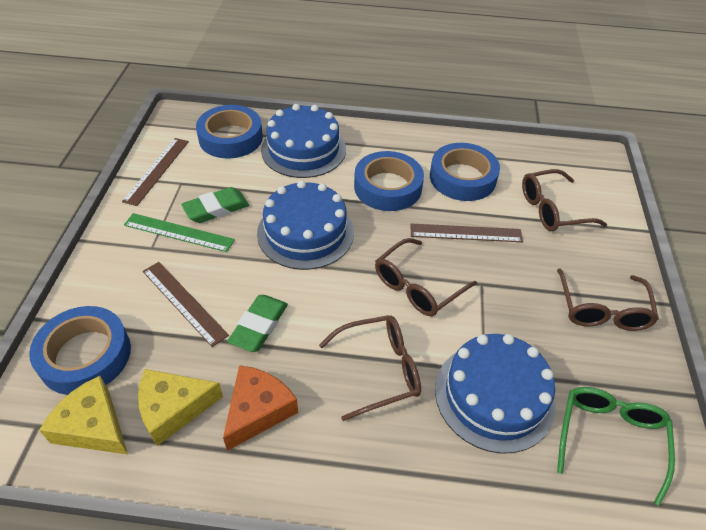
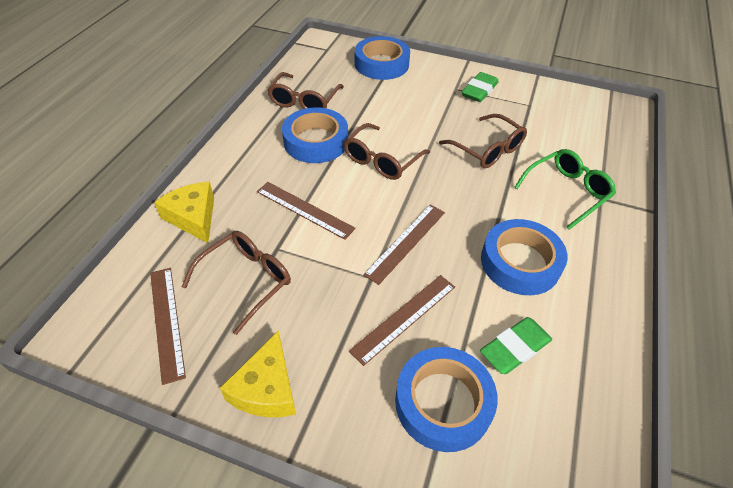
blue cake: 3 -> 0
brown ruler: 3 -> 4
green ruler: 1 -> 0
orange cheese: 1 -> 0

